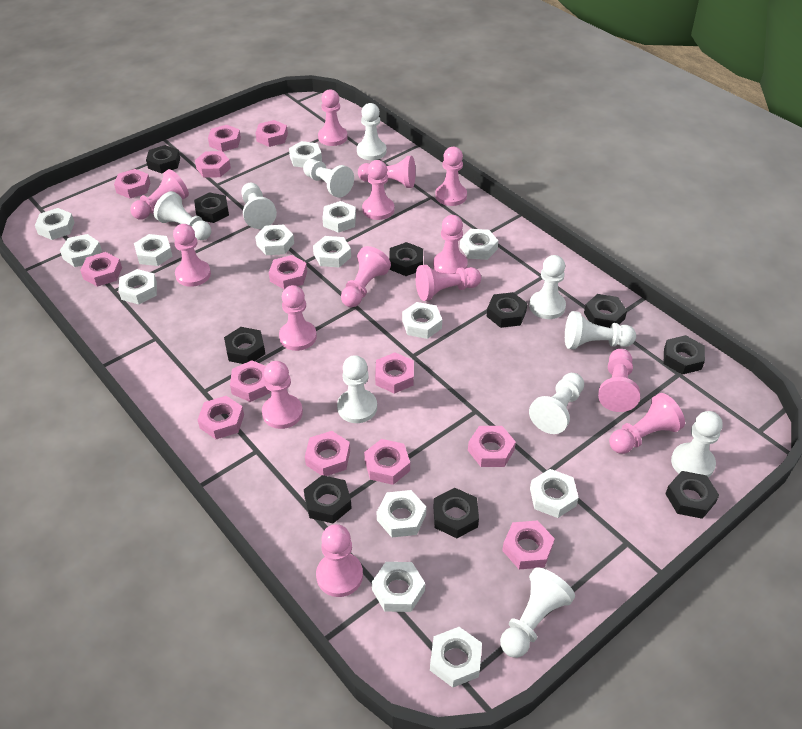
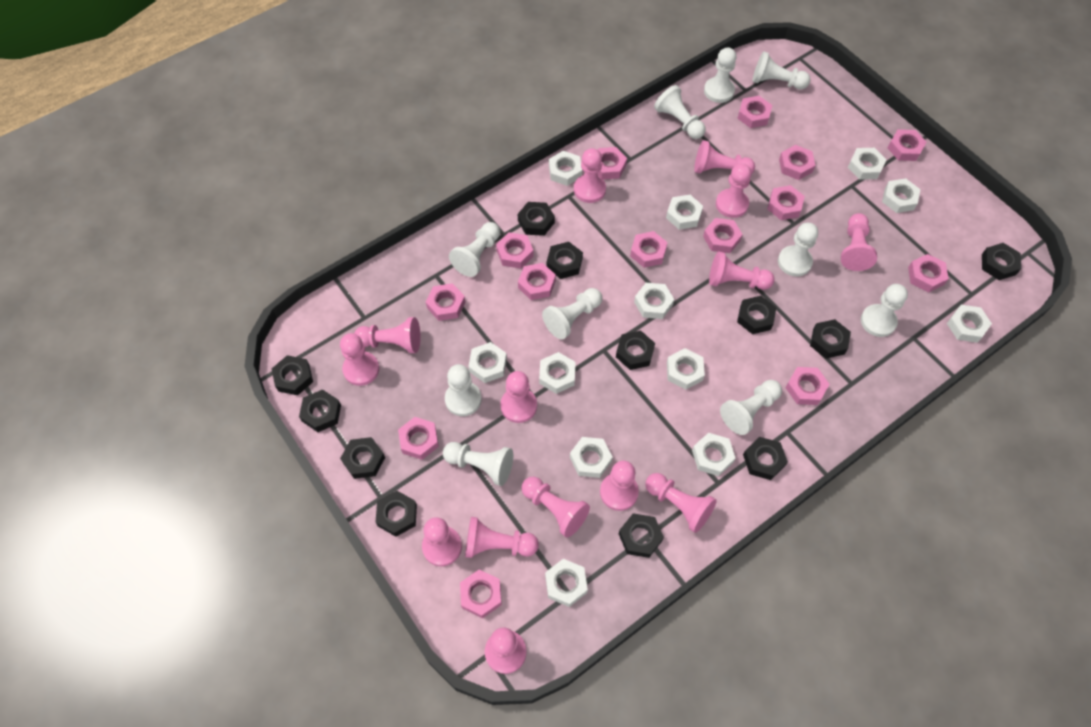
black nut: 10 -> 12
pink nut: 13 -> 14
white nut: 14 -> 12

